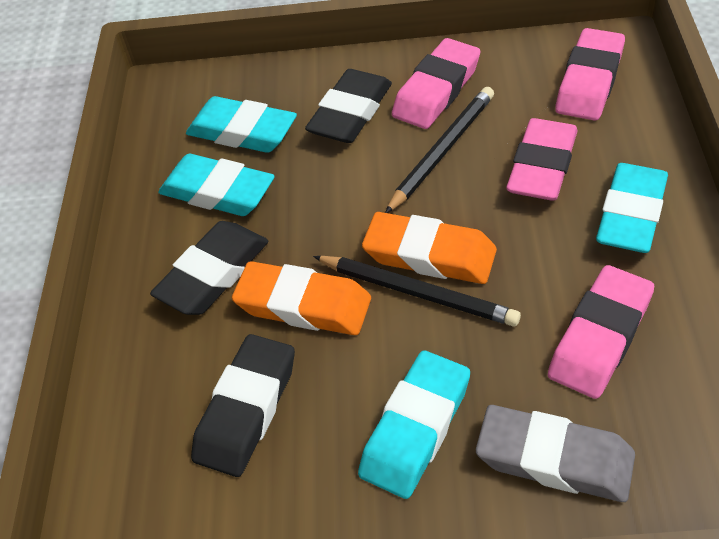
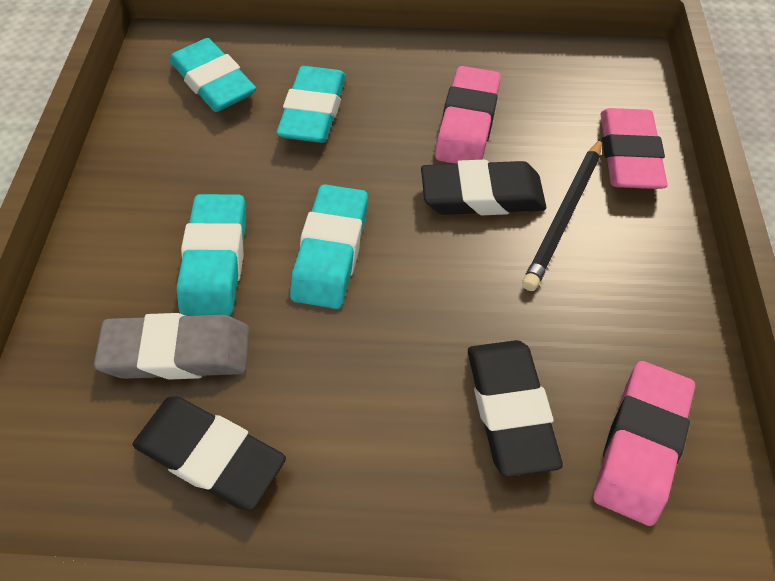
black pencil: 2 -> 1
orange eraser: 2 -> 0
pink eraser: 4 -> 3

